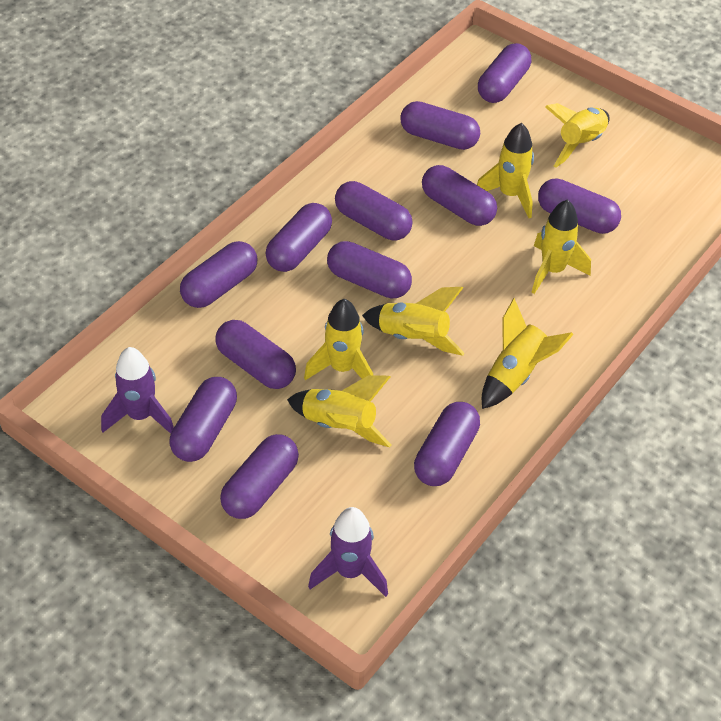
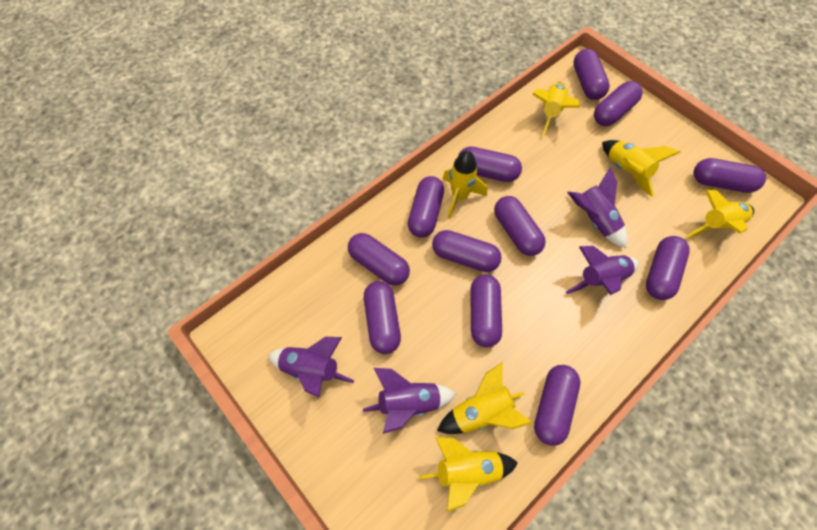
purple rocket: 2 -> 4
yellow rocket: 7 -> 6

